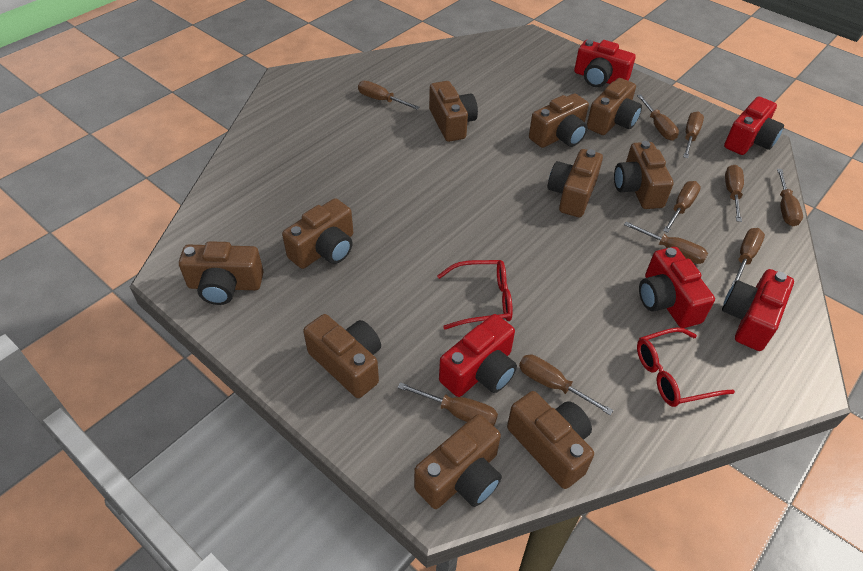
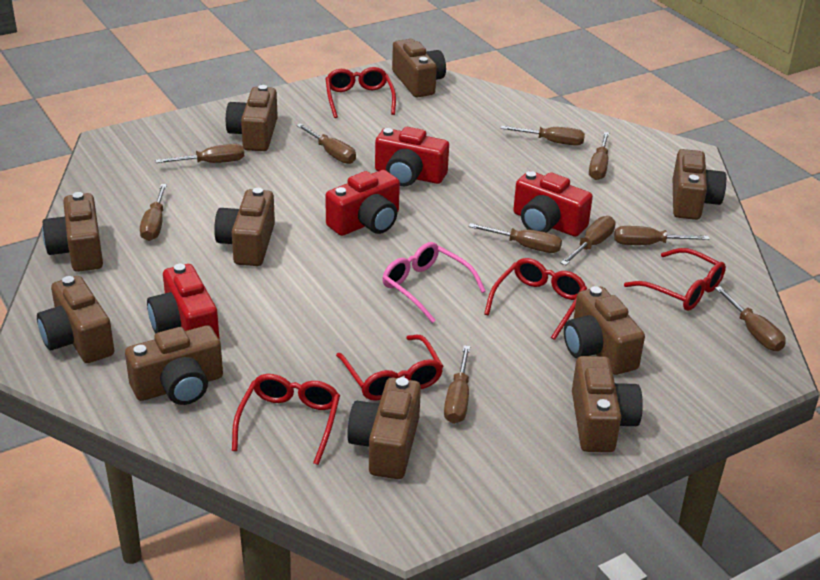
pink glasses: 0 -> 1
red camera: 5 -> 4
red glasses: 2 -> 5

